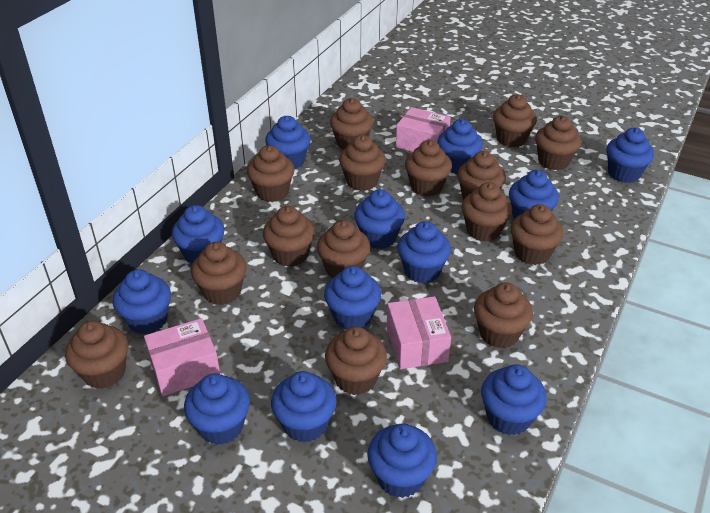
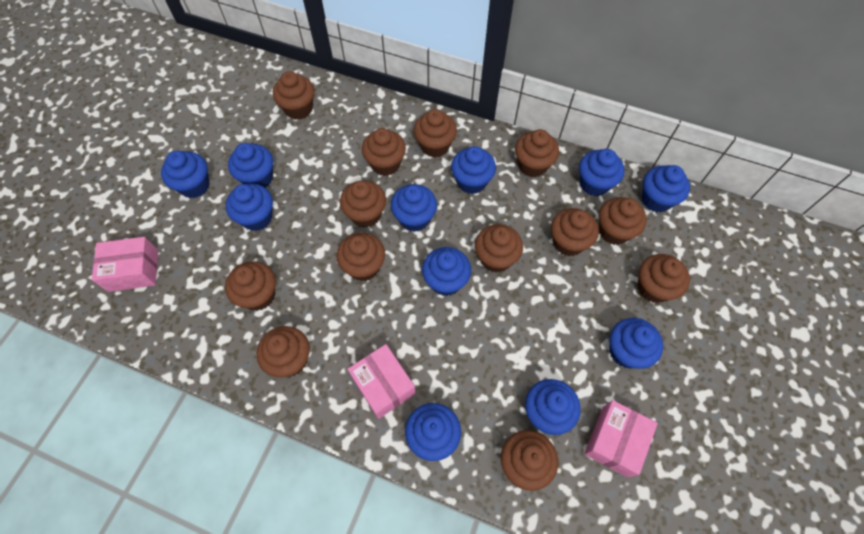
blue cupcake: 13 -> 11
brown cupcake: 15 -> 13

